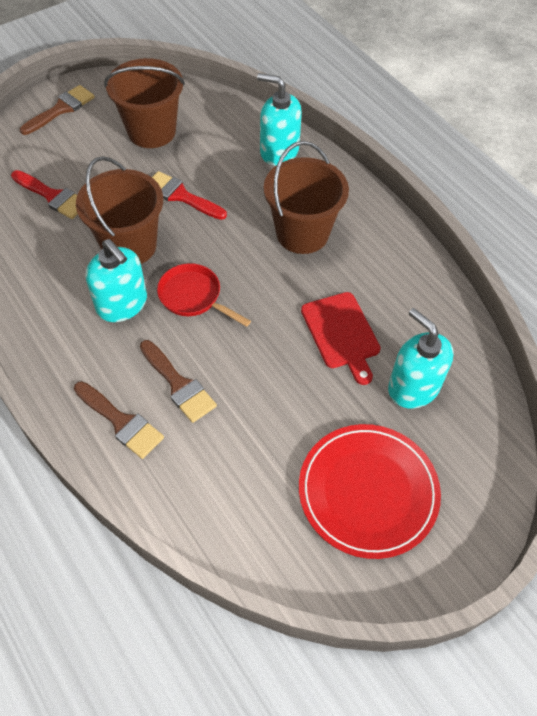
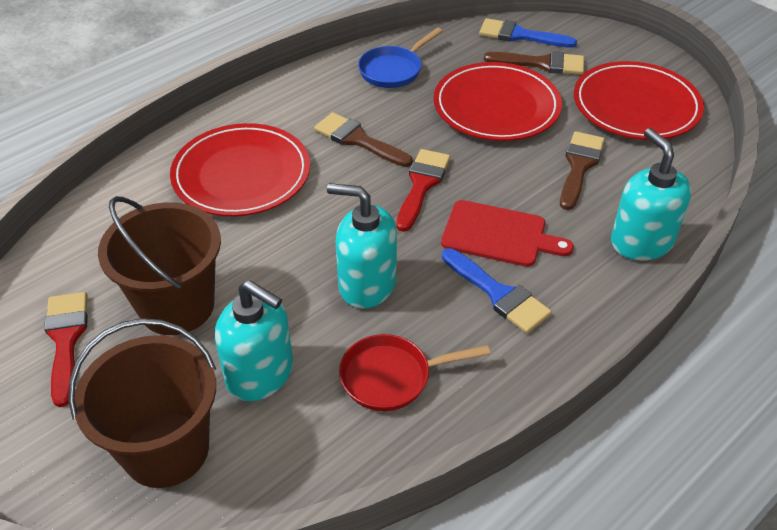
blue brush: 0 -> 2
blue pan: 0 -> 1
brown bucket: 3 -> 2
red plate: 1 -> 3

